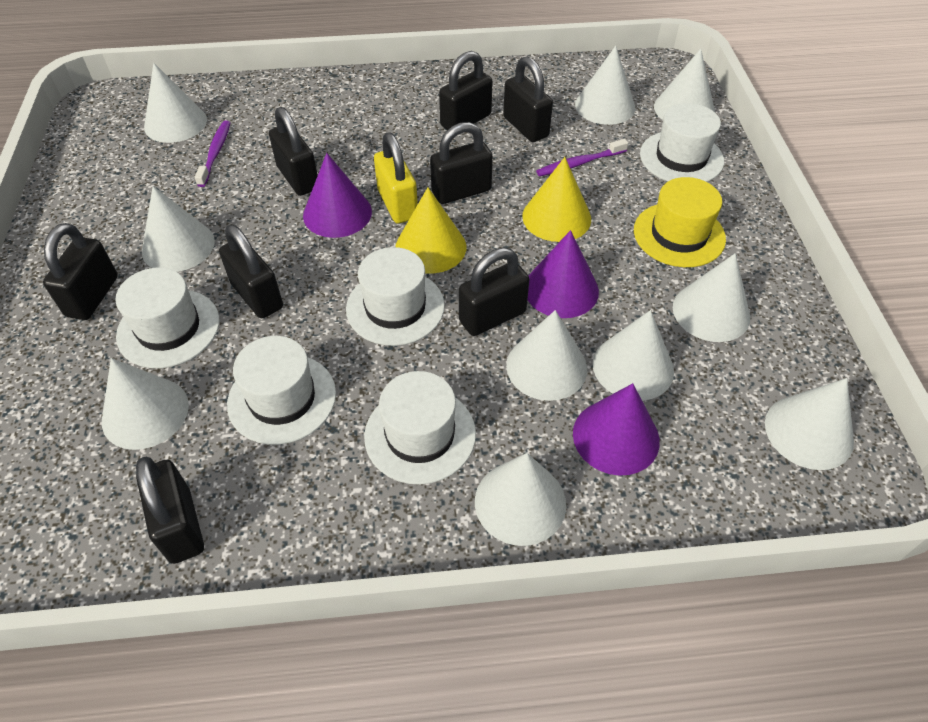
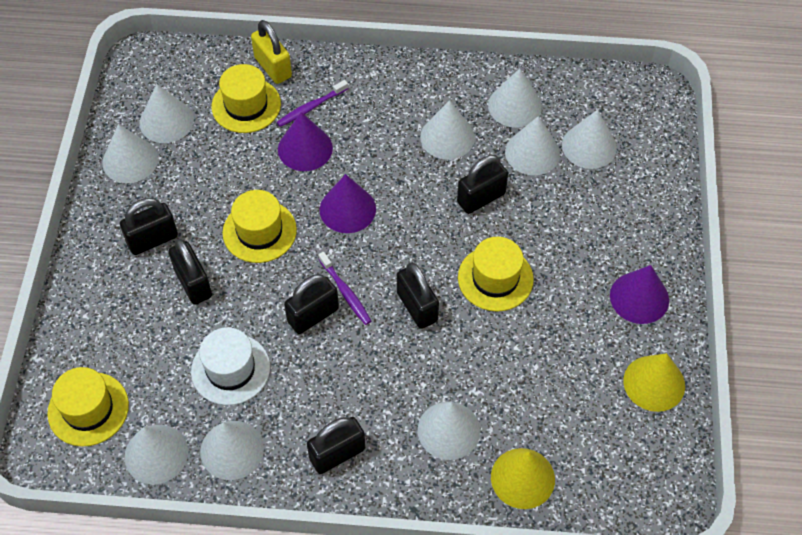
black padlock: 8 -> 6
white cone: 10 -> 9
white hat: 5 -> 1
yellow hat: 1 -> 4

